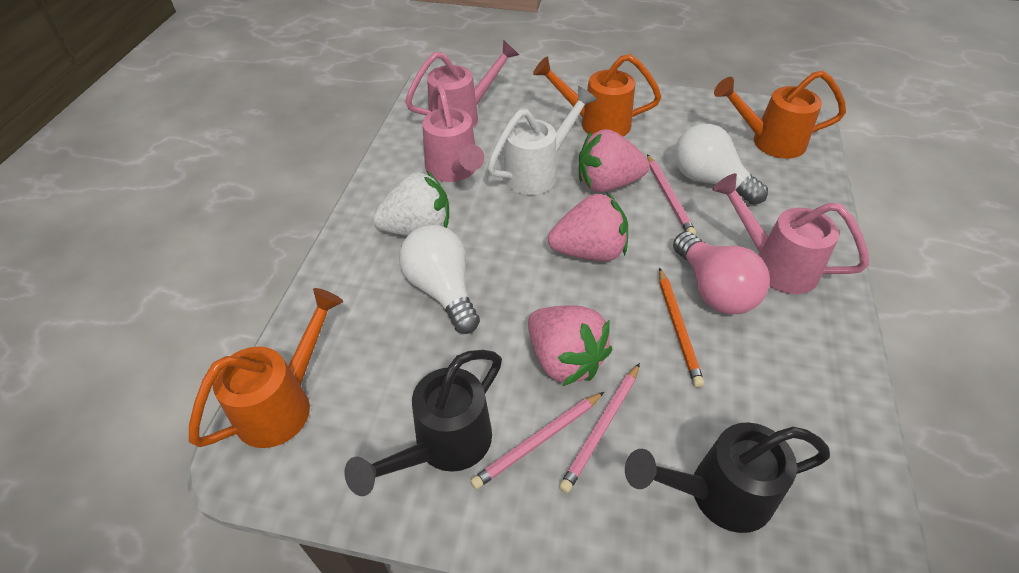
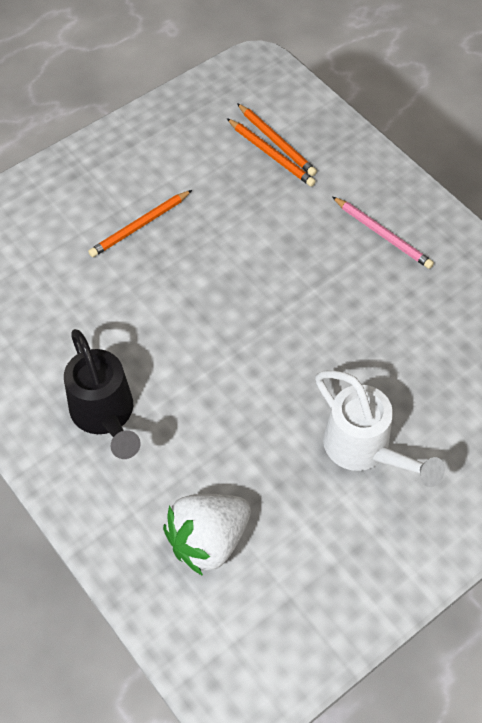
black watering can: 2 -> 1
orange pencil: 1 -> 3
orange watering can: 3 -> 0
pink light bulb: 1 -> 0
pink pencil: 3 -> 1
pink strawberry: 3 -> 0
pink watering can: 3 -> 0
white light bulb: 2 -> 0

